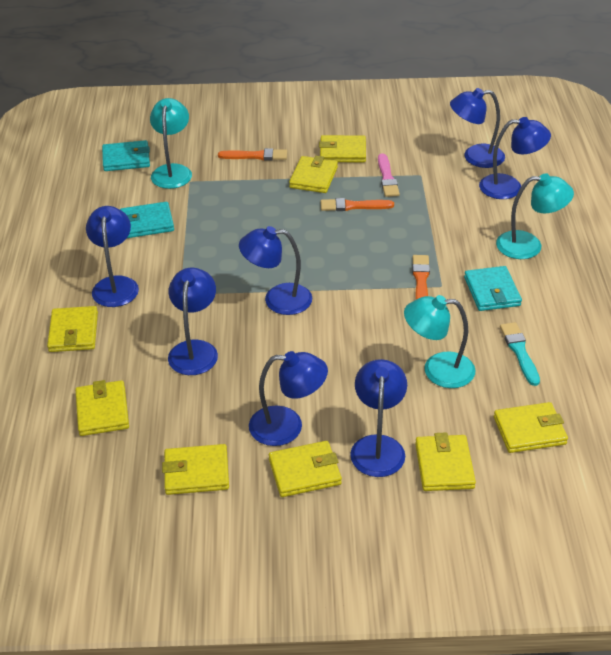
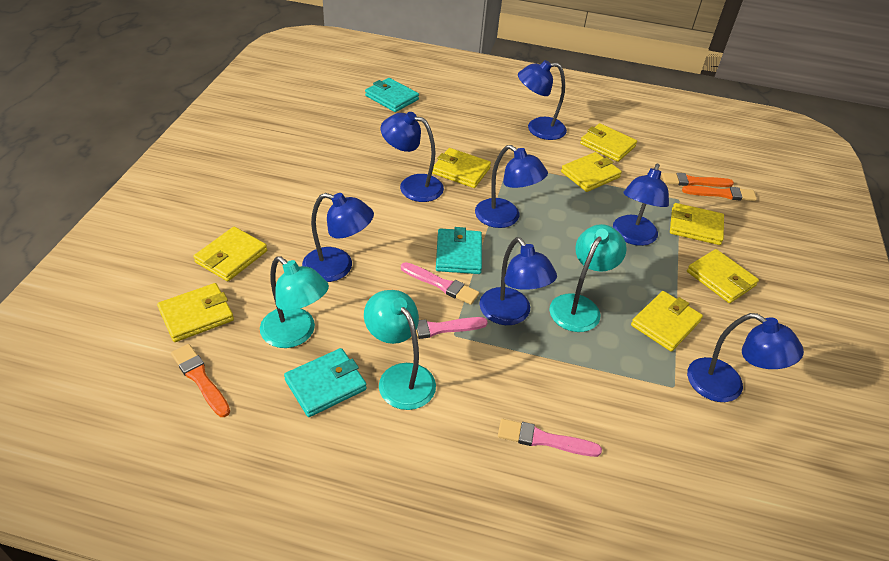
pink brush: 1 -> 3
turquoise brush: 1 -> 0

